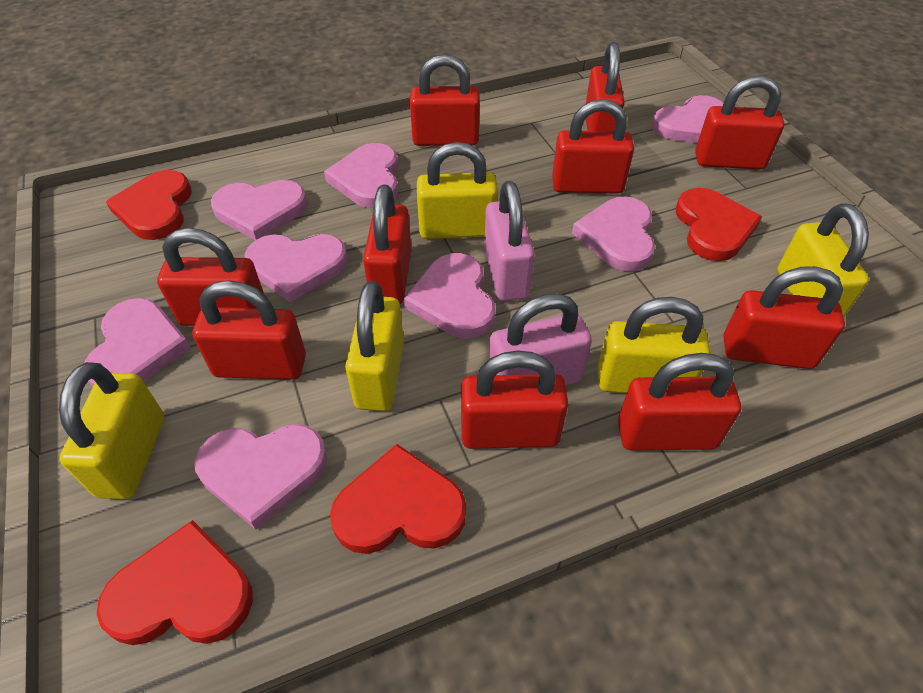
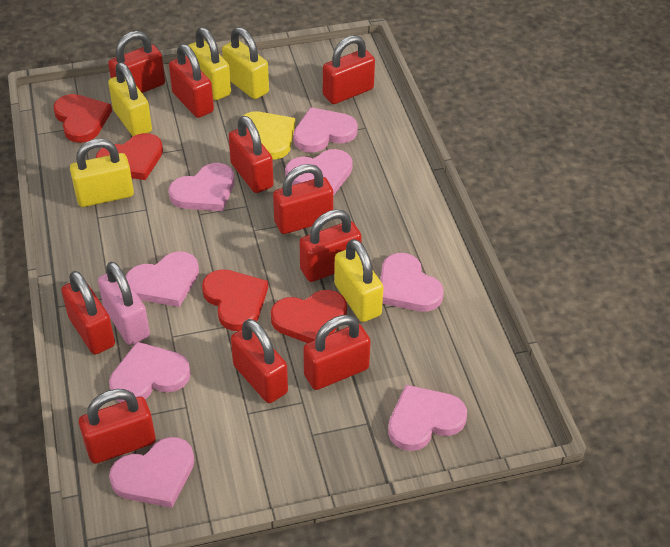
pink padlock: 2 -> 1
yellow heart: 0 -> 1

